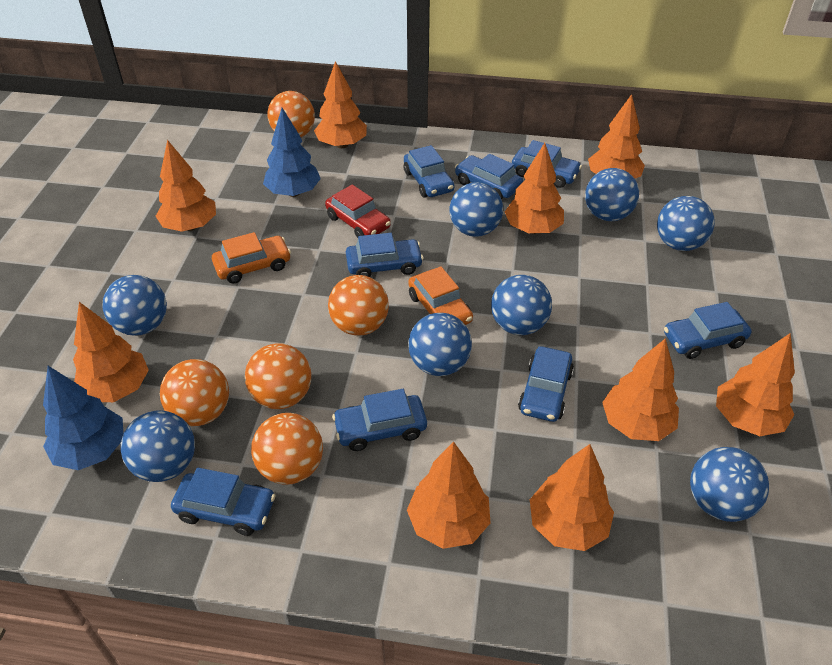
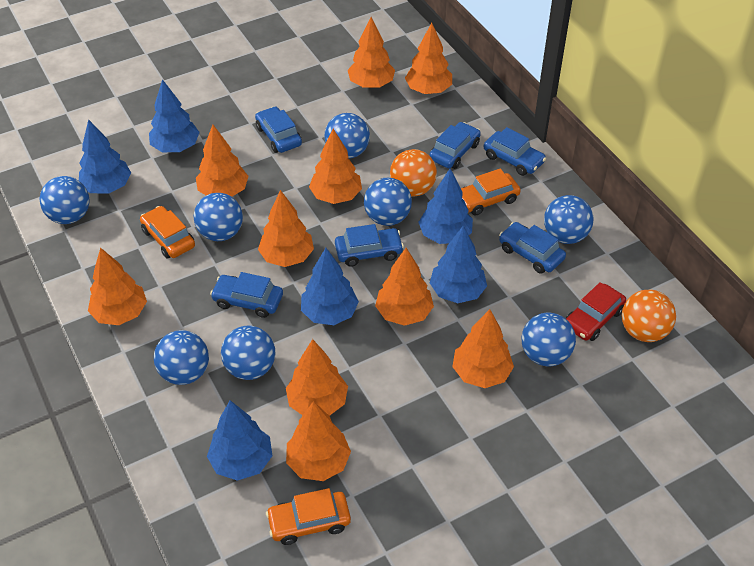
blue car: 8 -> 6
blue tree: 2 -> 6
orange ball: 5 -> 2
orange car: 2 -> 3
orange tree: 9 -> 10

